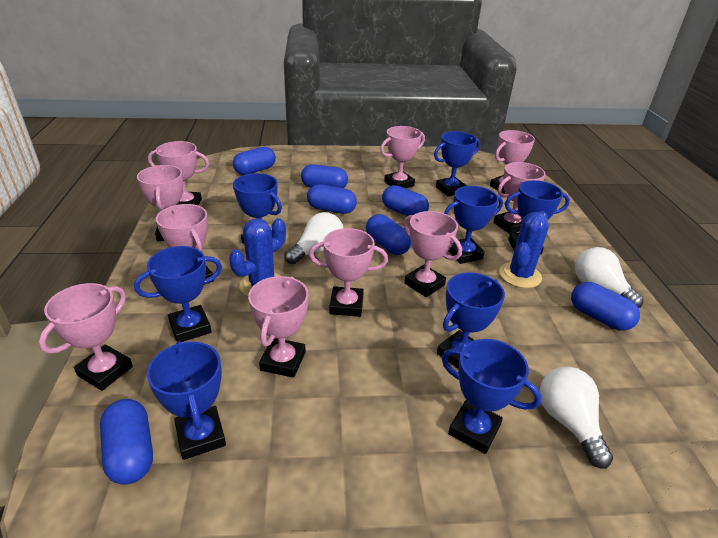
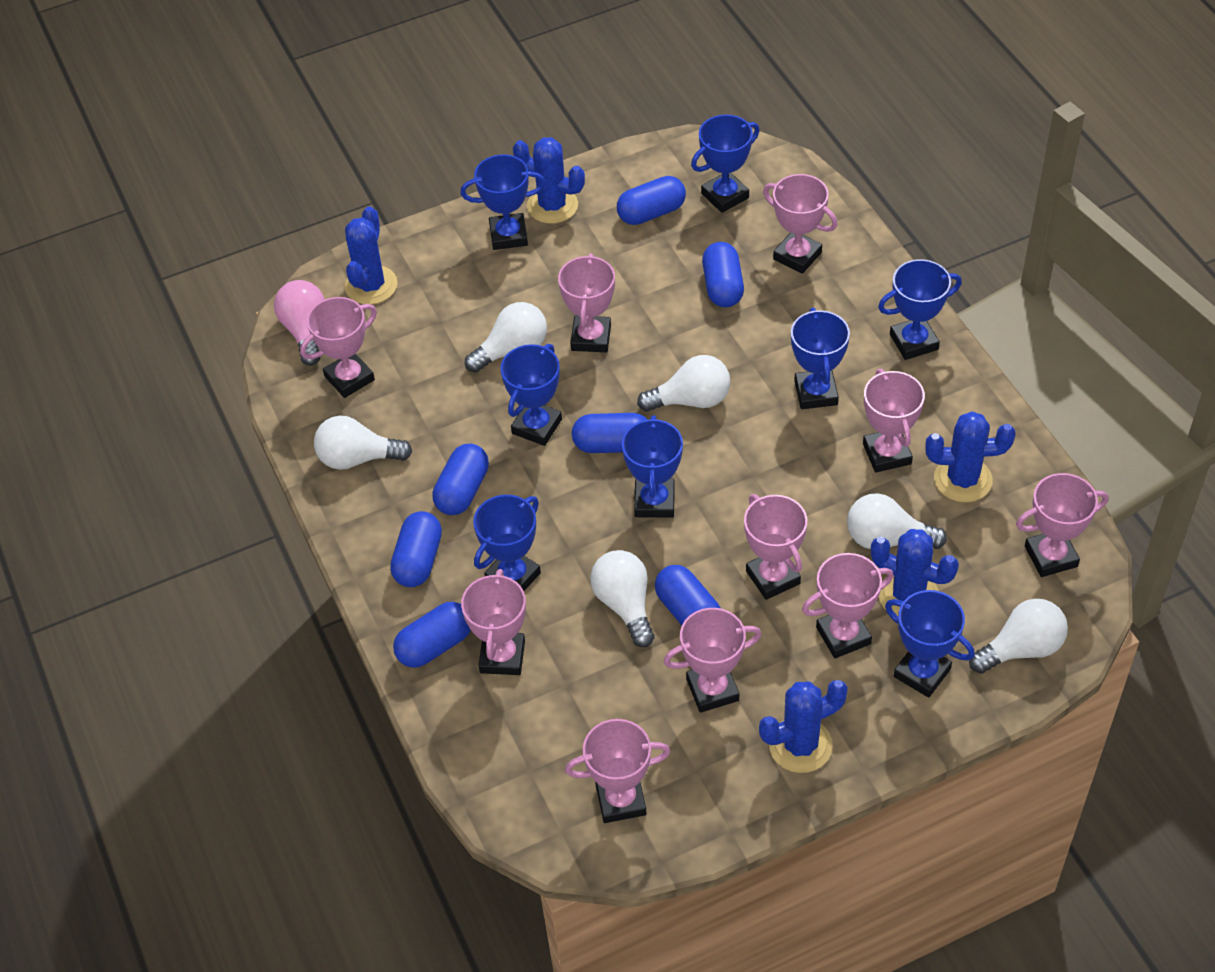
blue cactus: 2 -> 5
pink light bulb: 0 -> 1
white light bulb: 3 -> 6

